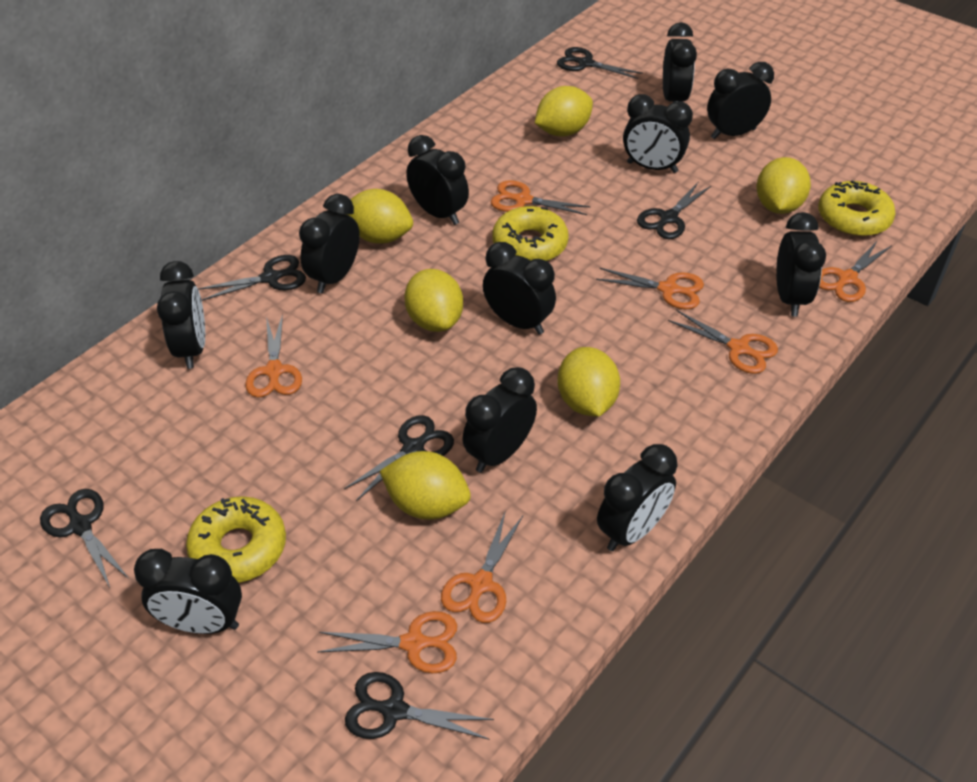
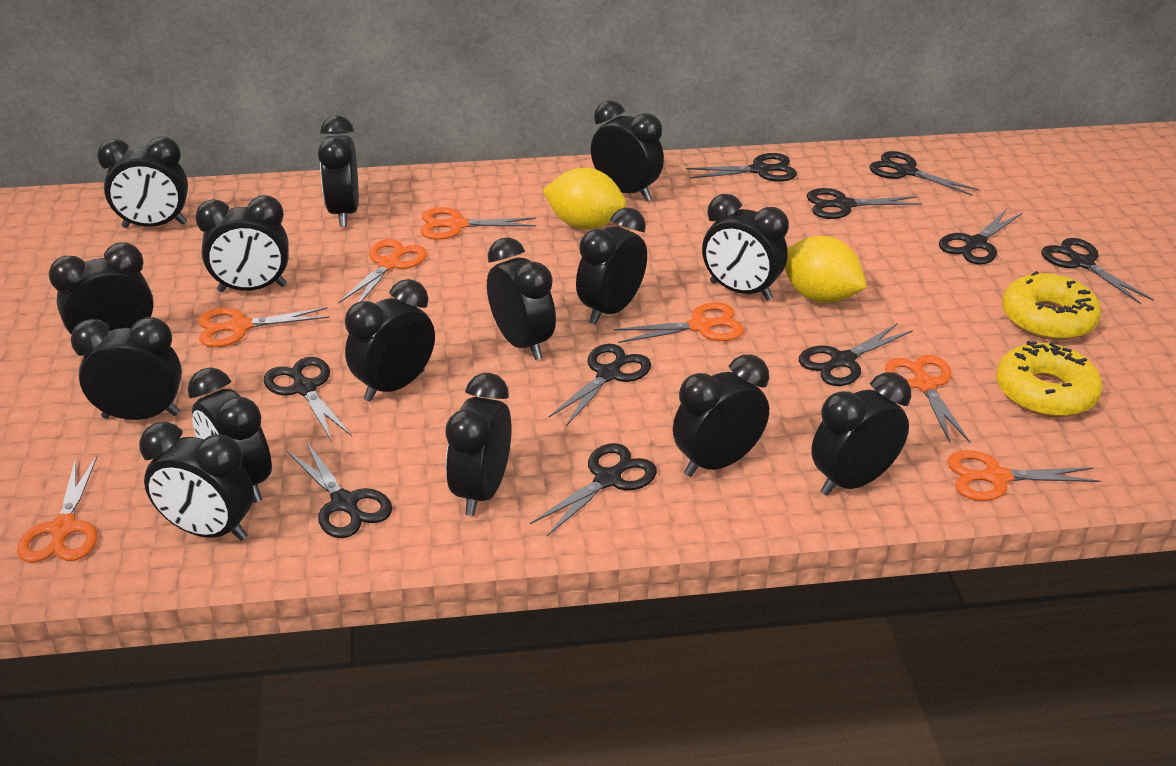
black clock: 11 -> 15
black scissors: 6 -> 10
yellow donut: 3 -> 2
yellow lemon: 6 -> 2

